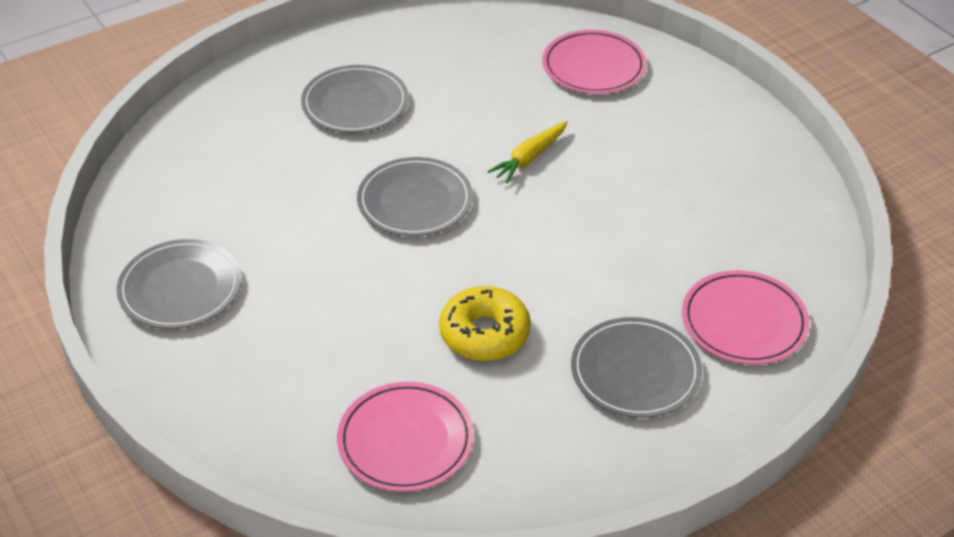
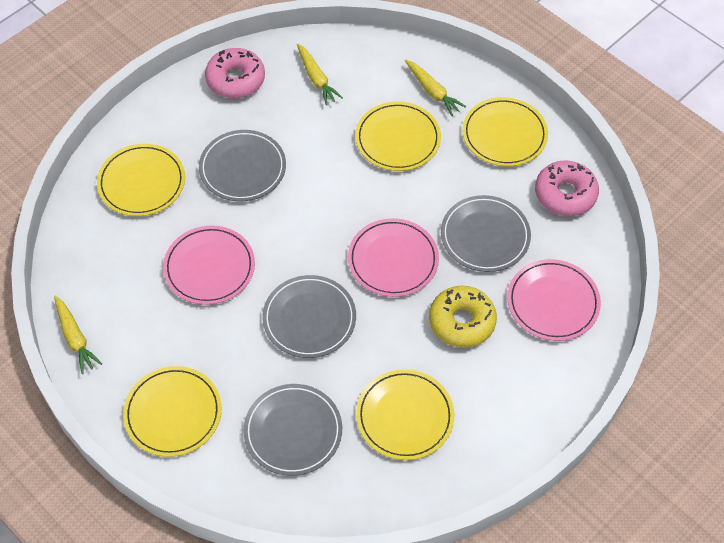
pink donut: 0 -> 2
yellow carrot: 1 -> 3
yellow plate: 0 -> 5

